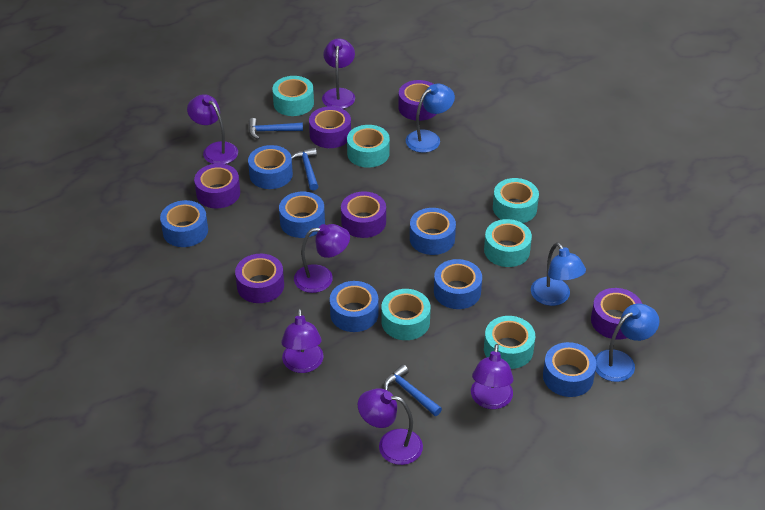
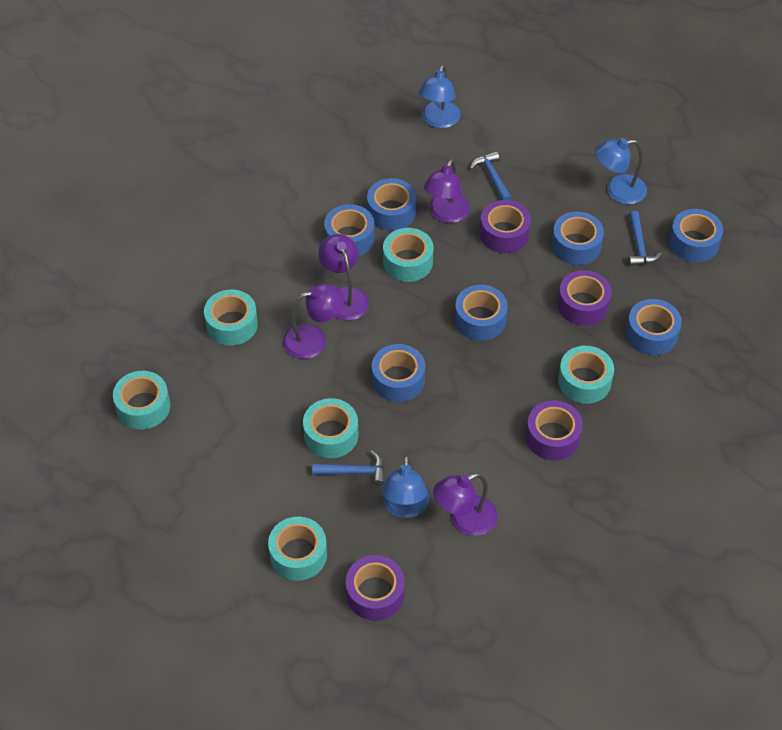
purple lamp: 6 -> 4
purple tape: 6 -> 4

